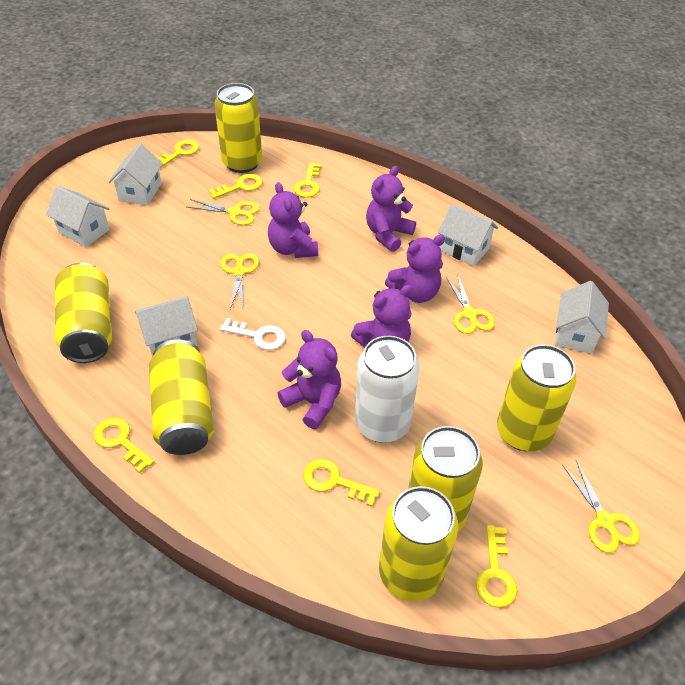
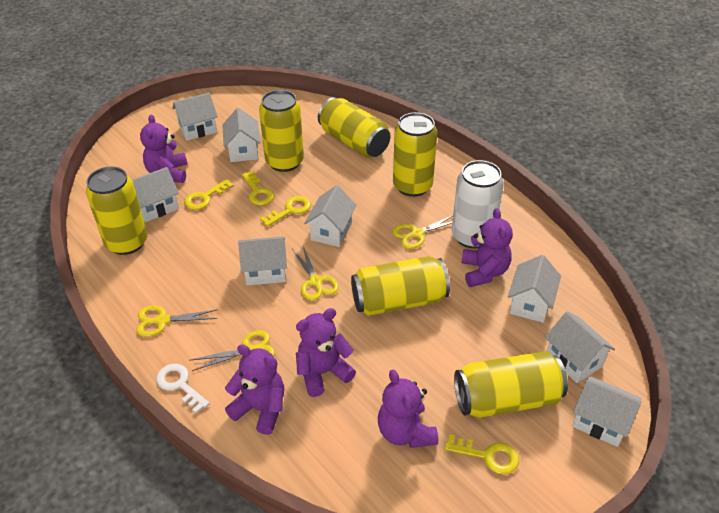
white house: 5 -> 8
yellow key: 6 -> 4

